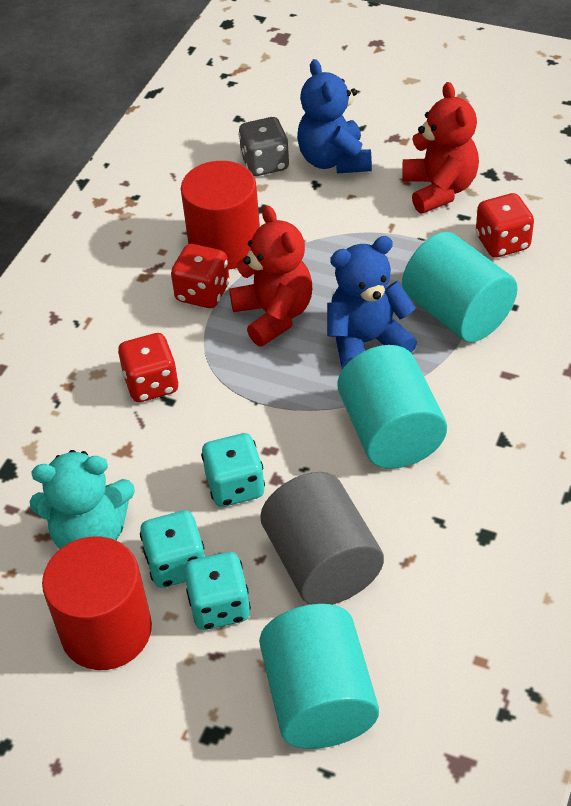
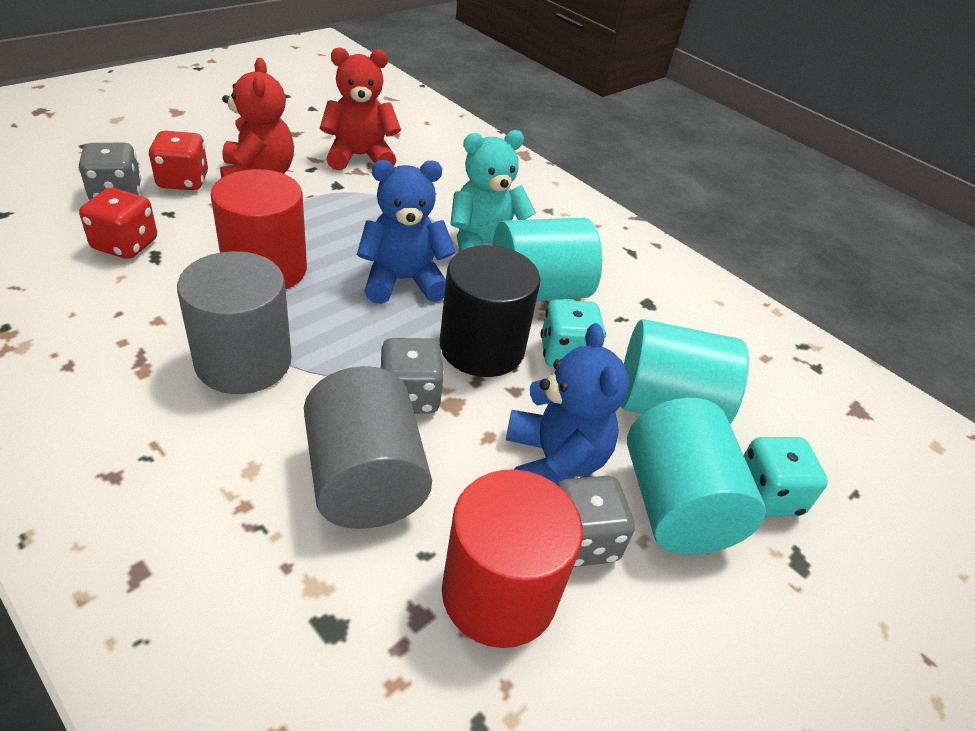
black cylinder: 0 -> 1
grey cylinder: 1 -> 2
grey dice: 1 -> 3
red dice: 3 -> 2
turquoise dice: 3 -> 2

